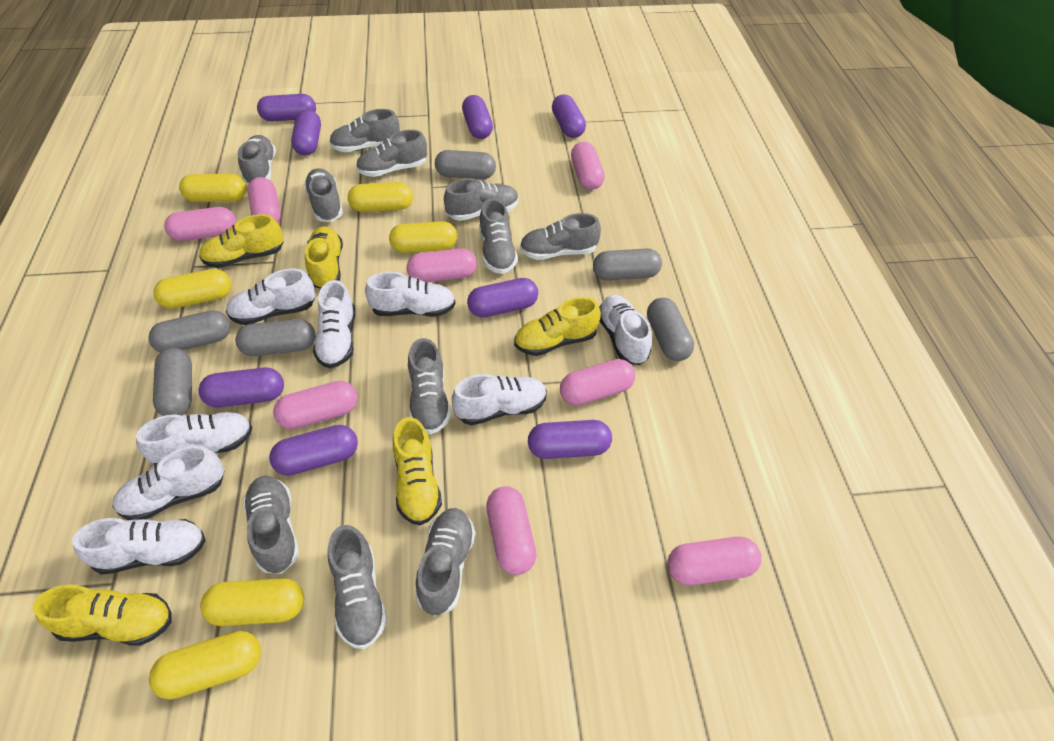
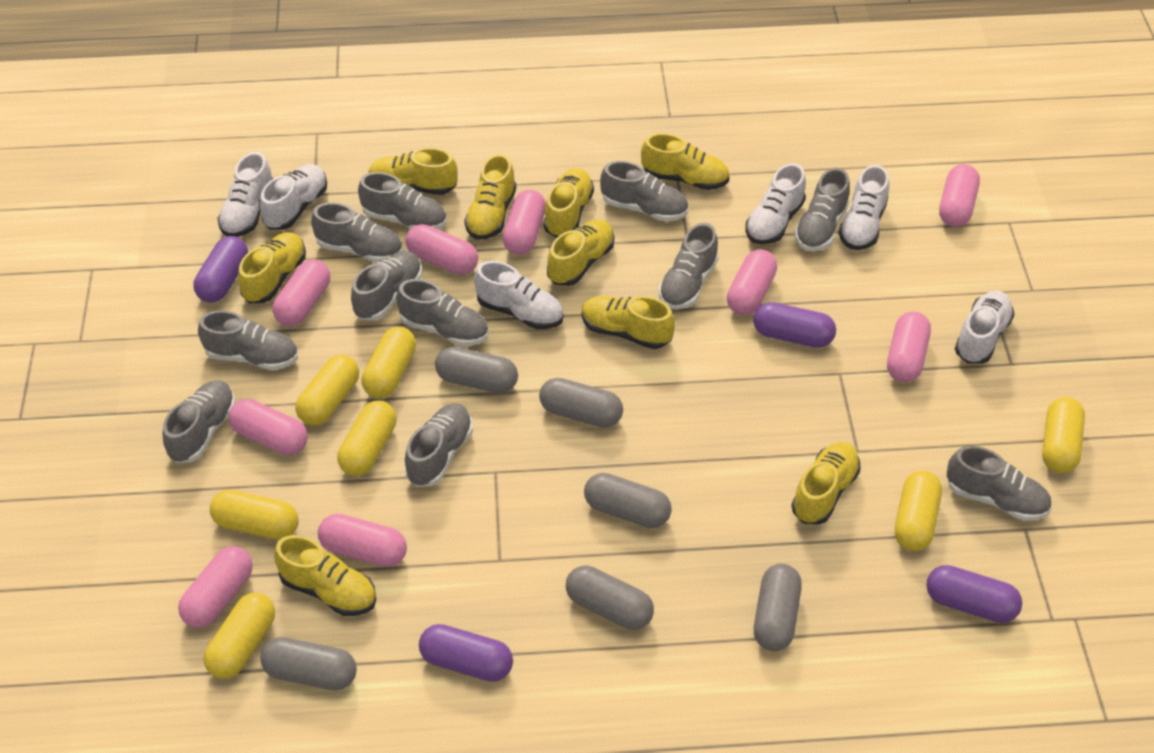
pink capsule: 8 -> 9
purple capsule: 8 -> 4
white shoe: 8 -> 6
yellow capsule: 6 -> 7
yellow shoe: 5 -> 9

